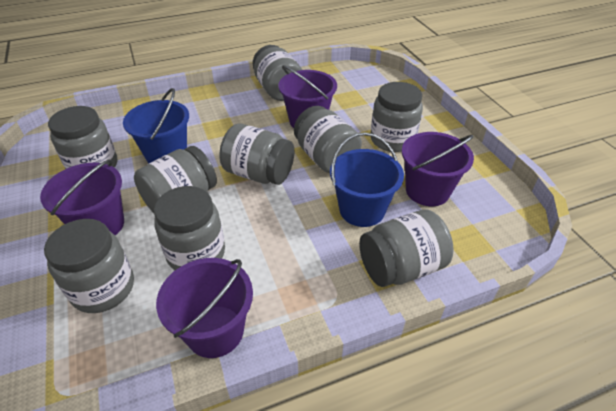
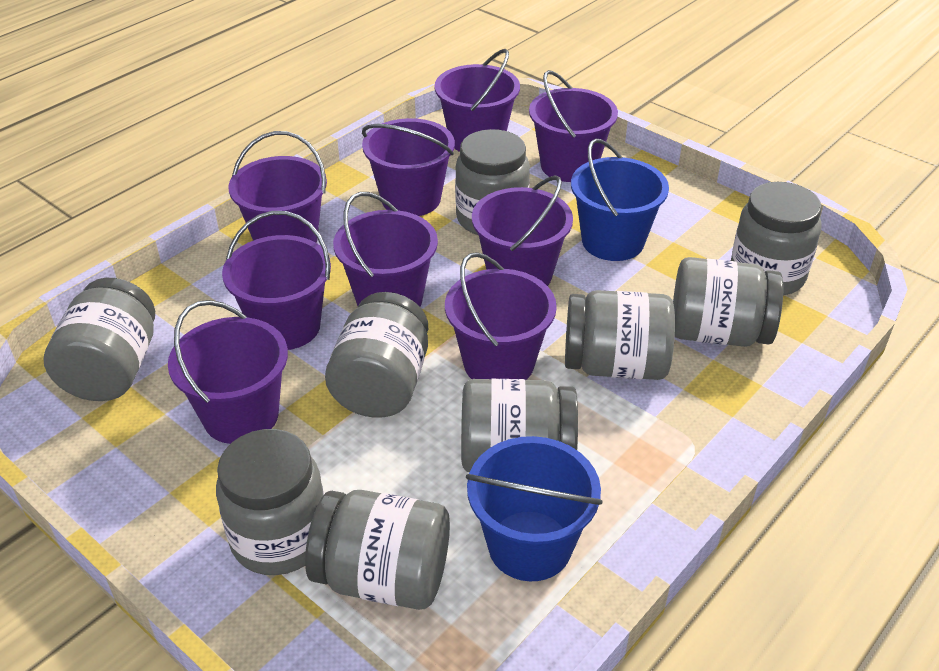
purple bucket: 4 -> 9

